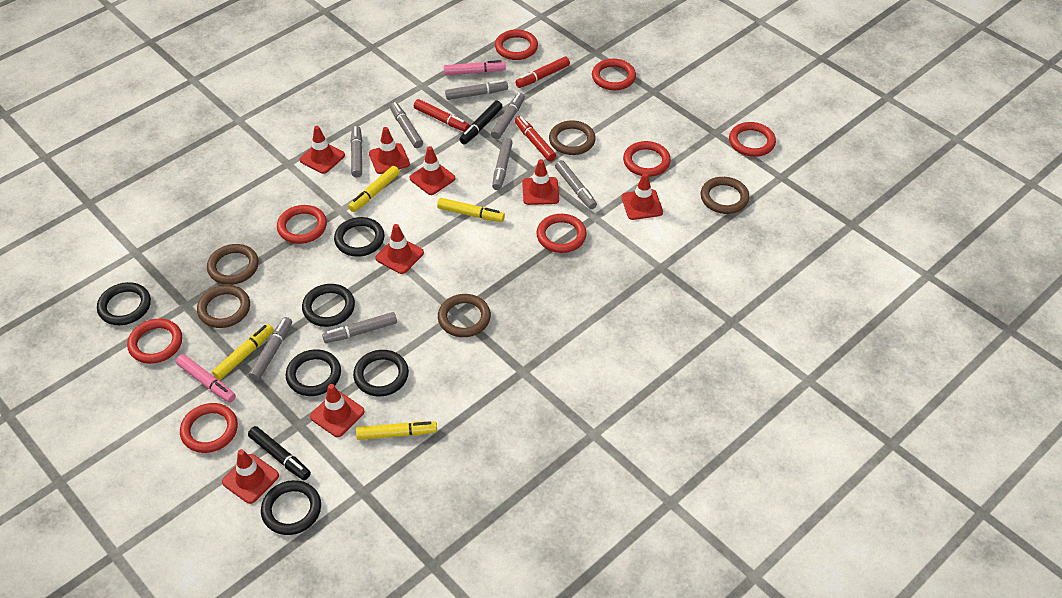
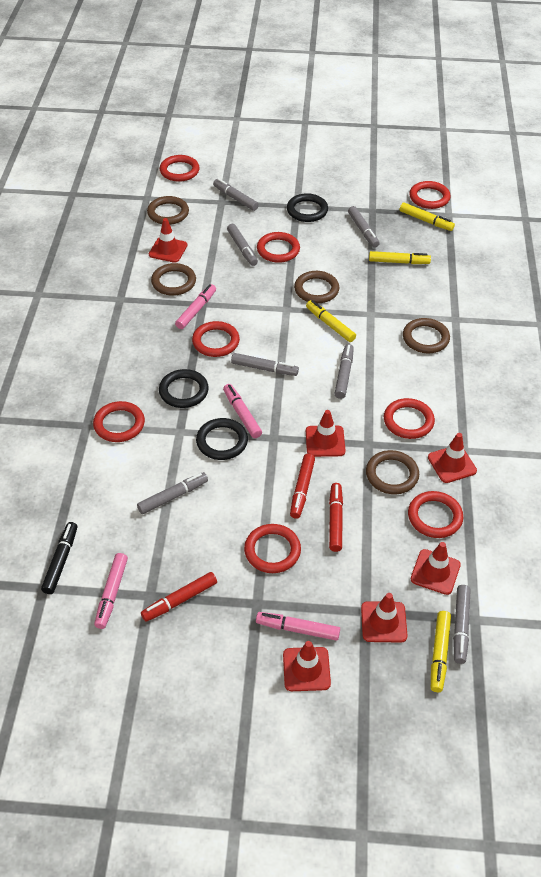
black marker: 2 -> 1
black ring: 6 -> 3
grey marker: 8 -> 7
pink marker: 2 -> 4
red traffic cone: 8 -> 6

